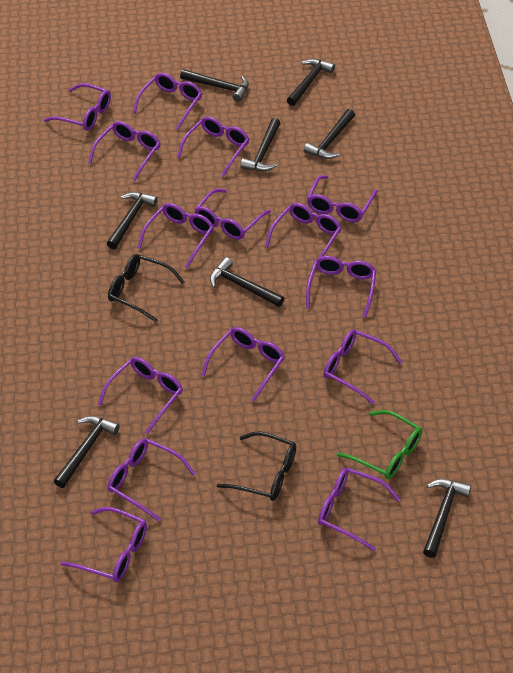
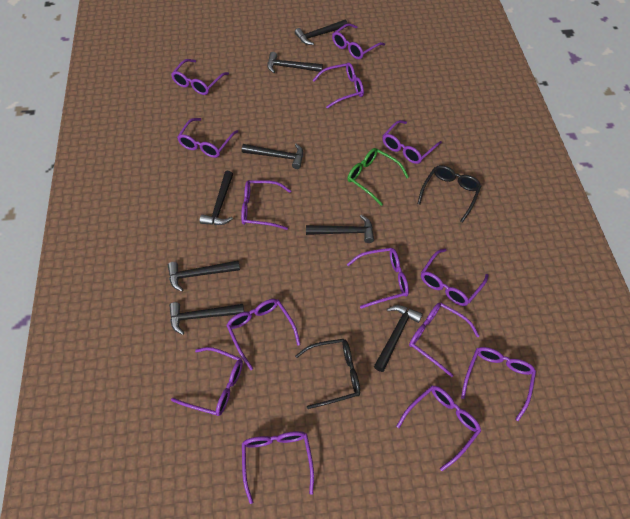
purple glasses: 15 -> 14

